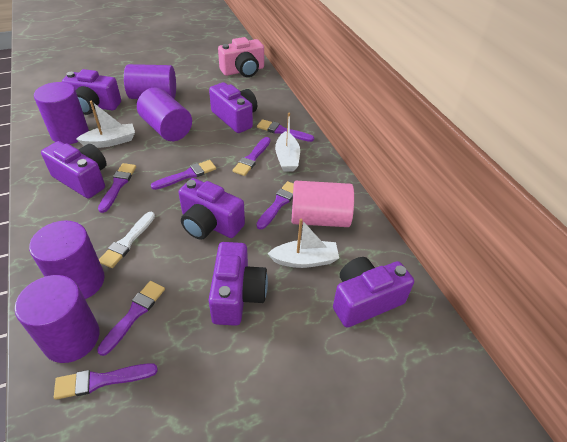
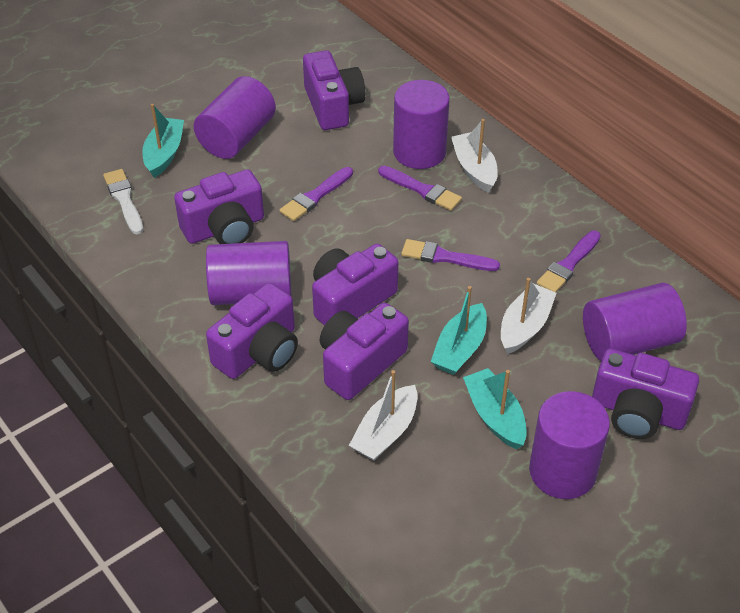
pink camera: 1 -> 0
pink cylinder: 1 -> 0
purple brush: 7 -> 4
turquoise boat: 0 -> 3

